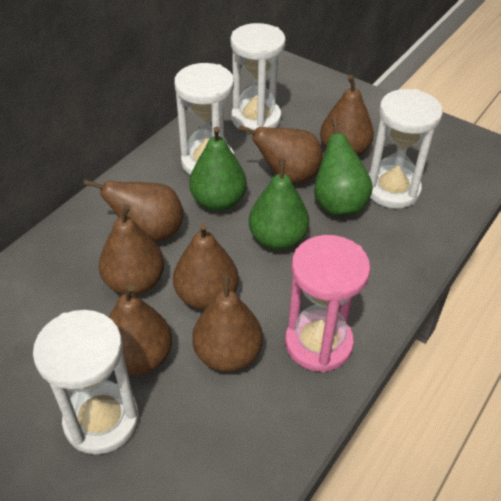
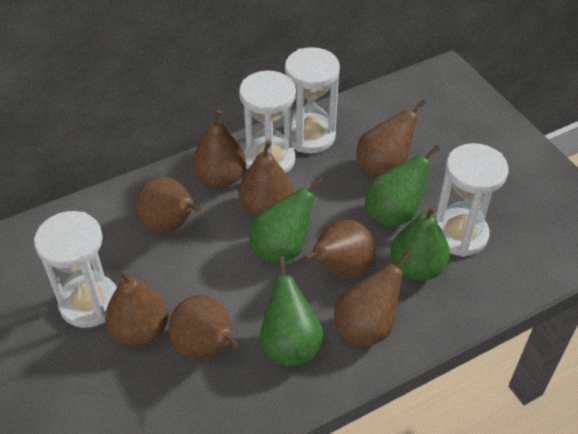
brown pear: 7 -> 8
green pear: 3 -> 4
pink hourglass: 1 -> 0

